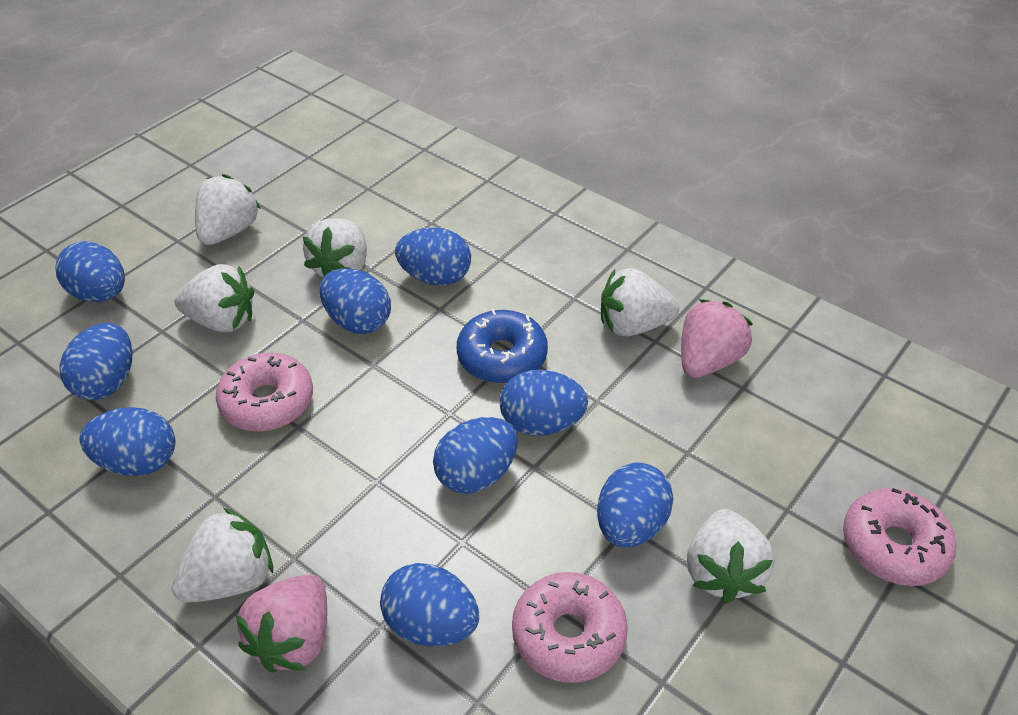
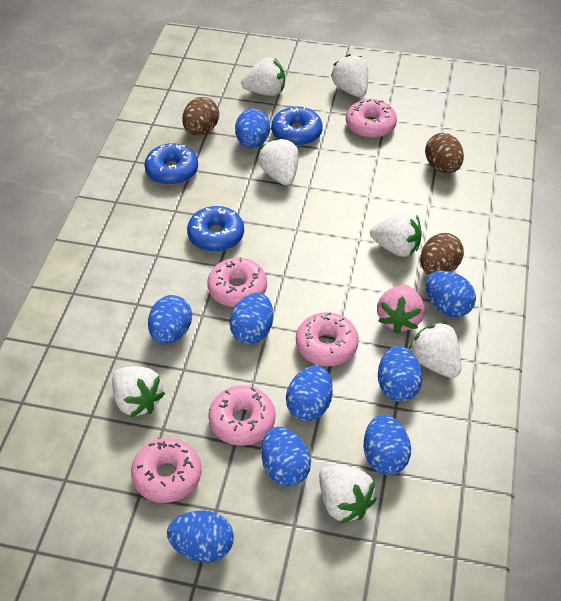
blue donut: 1 -> 3
brown egg: 0 -> 3
pink donut: 3 -> 5
pink strawberry: 2 -> 1
white strawberry: 6 -> 7

